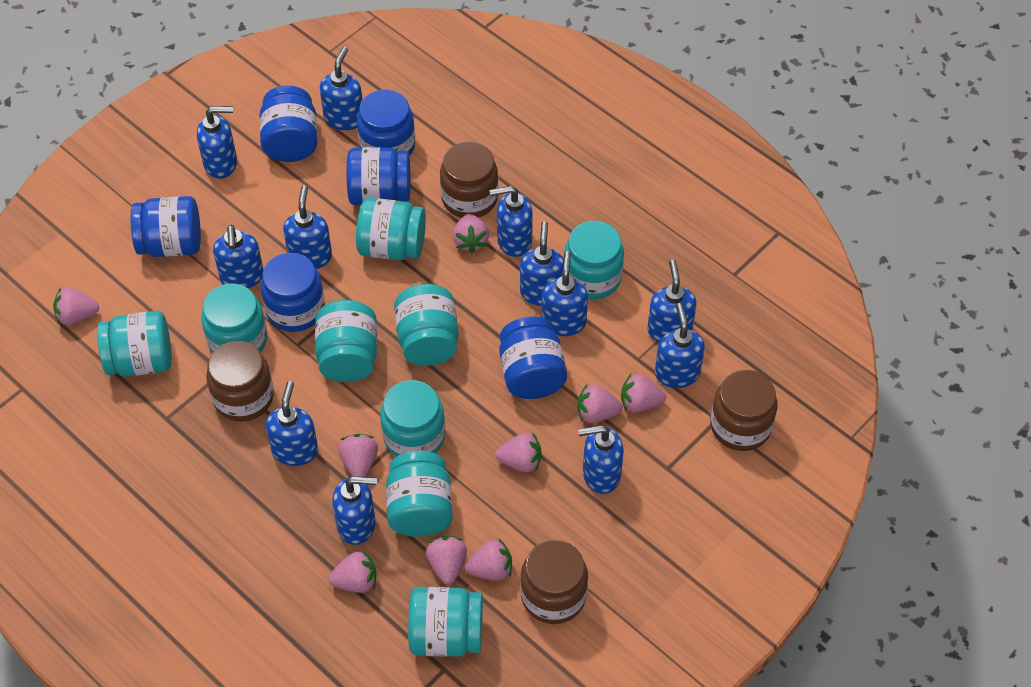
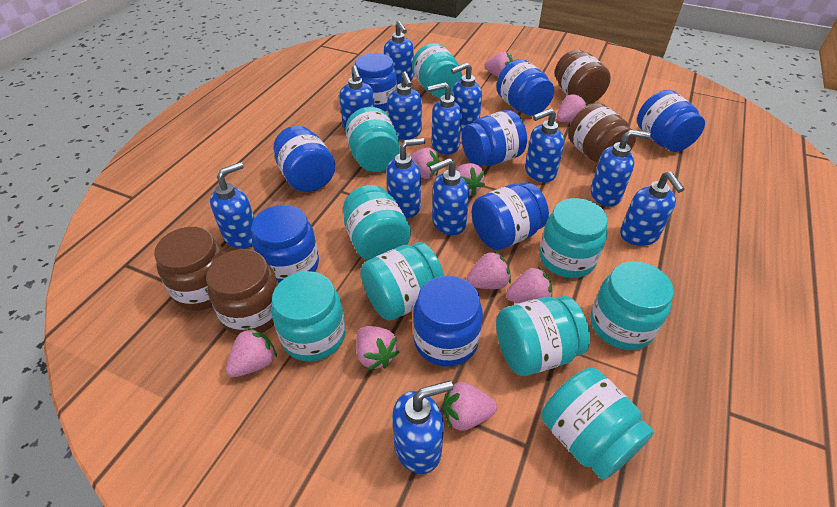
blue jar: 6 -> 8

